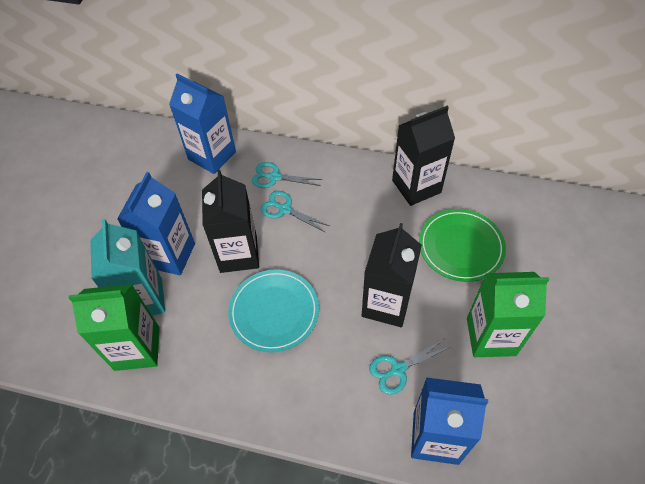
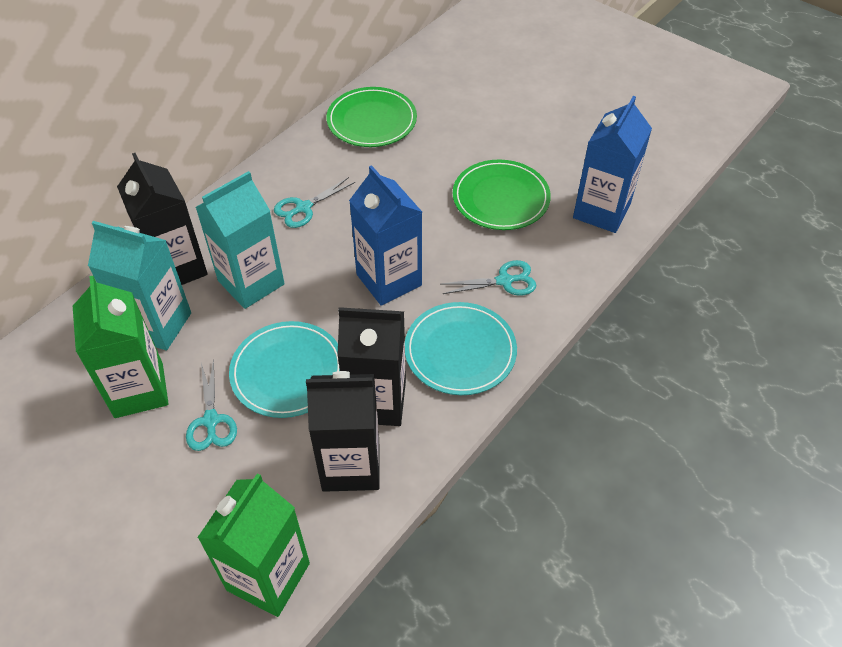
blue carton: 3 -> 2
green plate: 1 -> 2
turquoise carton: 1 -> 2
turquoise plate: 1 -> 2

